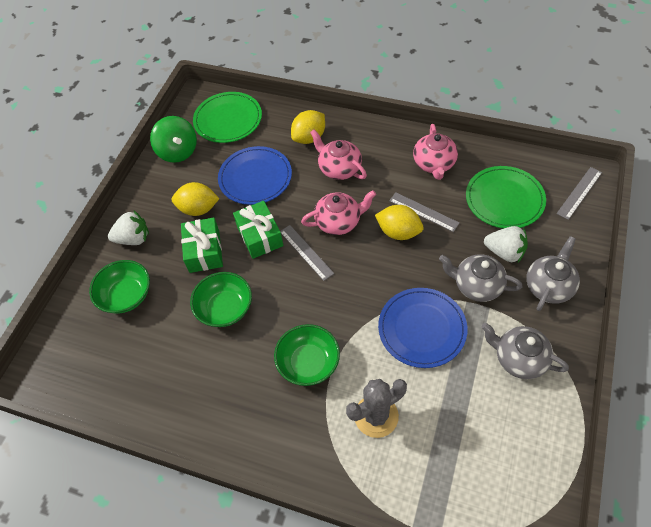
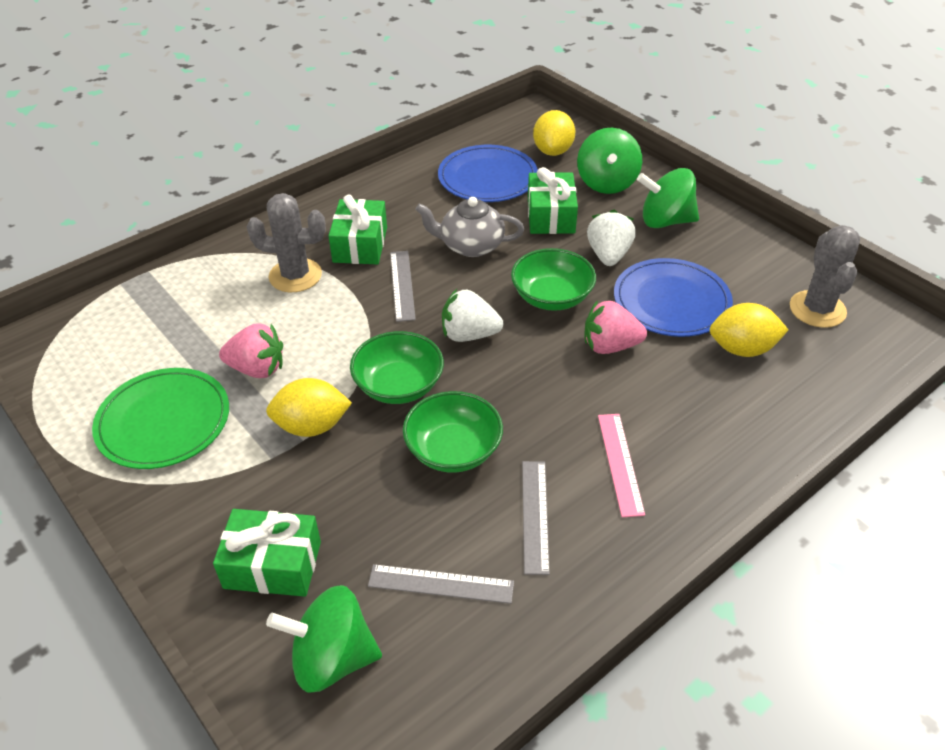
green gift: 2 -> 3
green plate: 2 -> 1
green spinning top: 1 -> 3
grey cactus: 1 -> 2
grey teapot: 3 -> 1
pink ruler: 0 -> 1
pink strawberry: 0 -> 2
pink teapot: 3 -> 0

